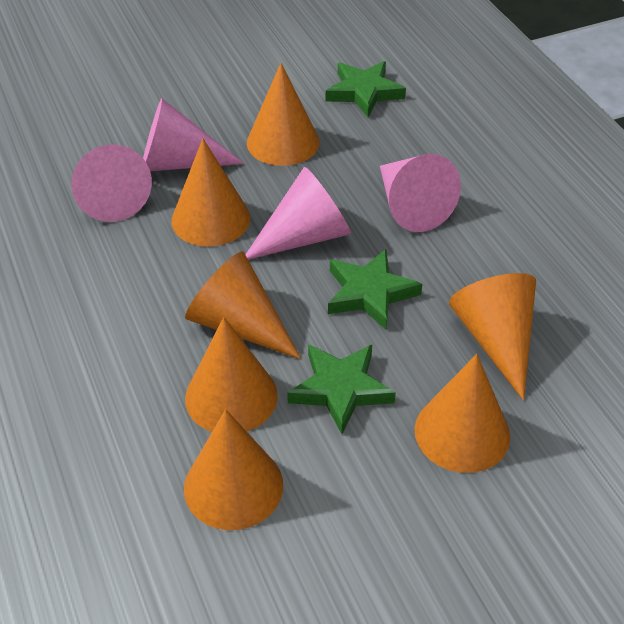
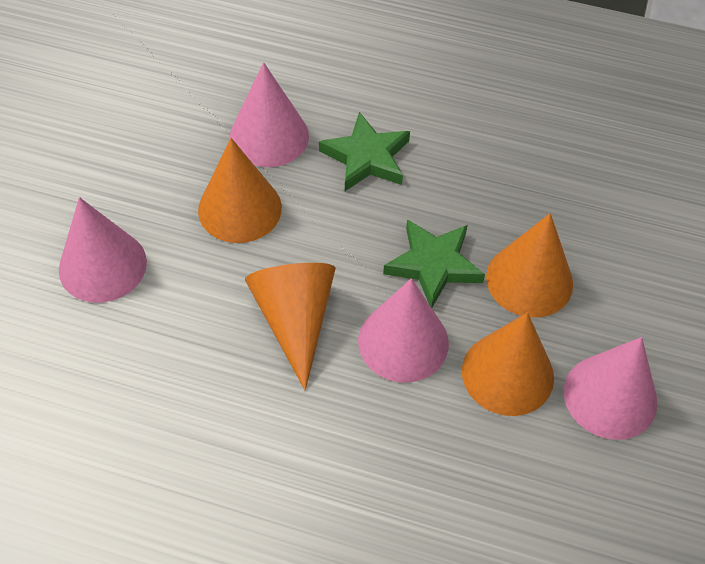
green star: 3 -> 2
orange cone: 7 -> 4

